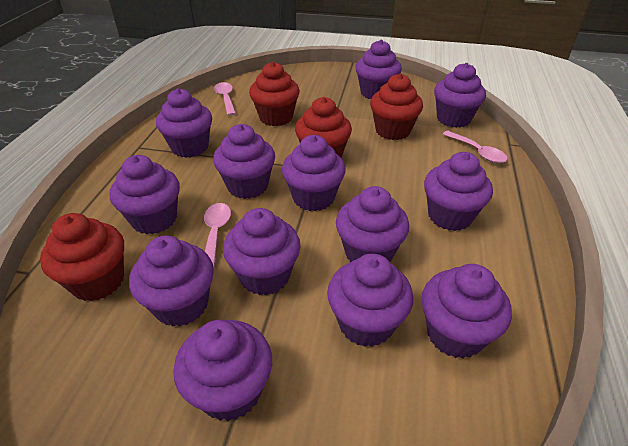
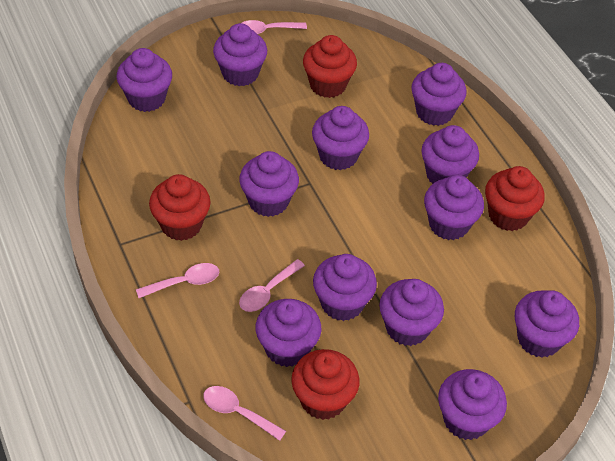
pink spoon: 3 -> 4
purple cupcake: 13 -> 12

